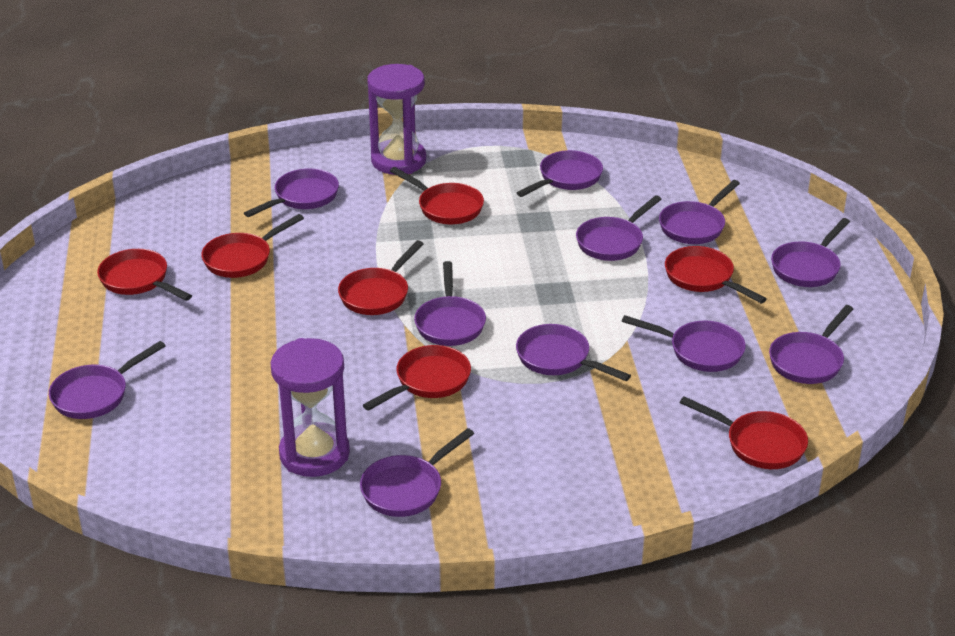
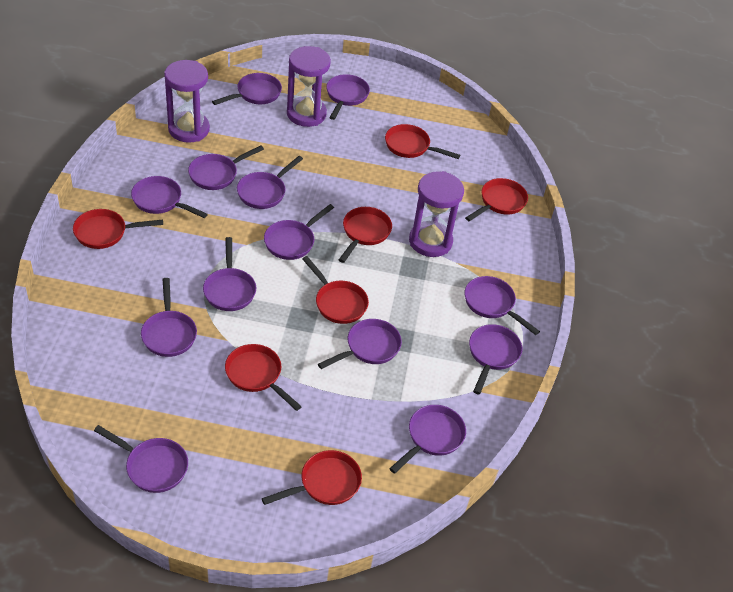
purple hourglass: 2 -> 3
purple pan: 11 -> 13

